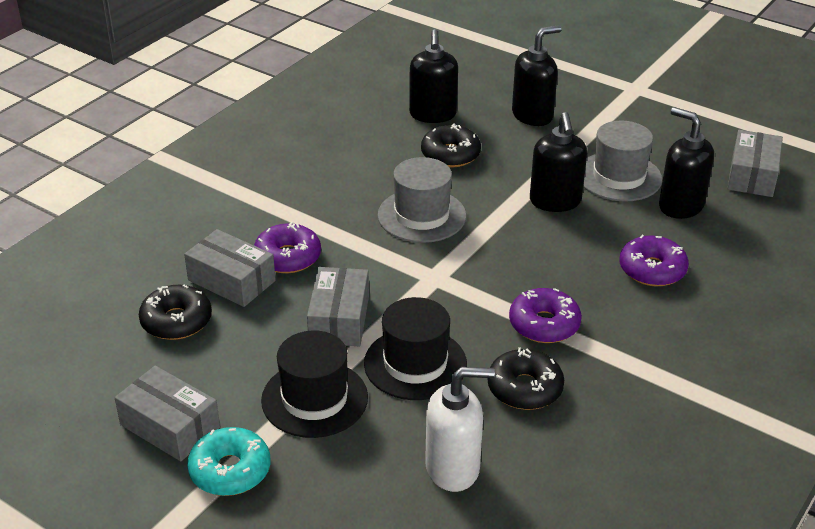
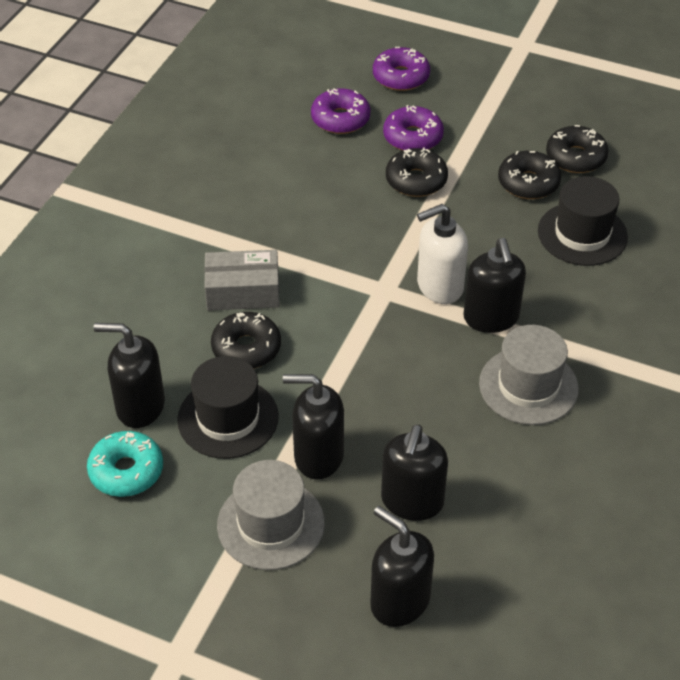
black donut: 3 -> 4
black soap dispenser: 4 -> 5
grey box: 4 -> 1

